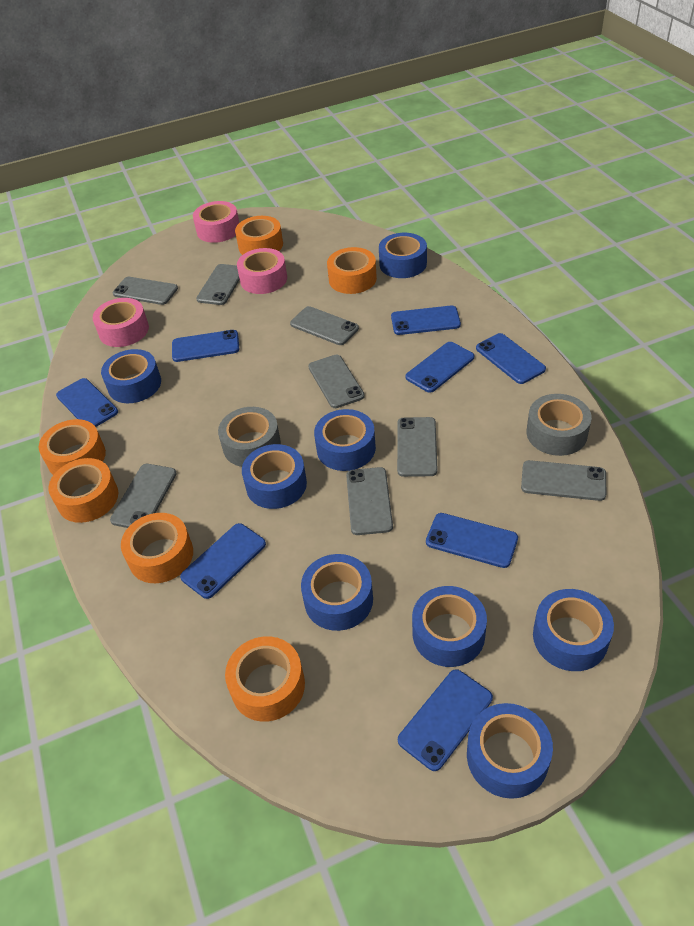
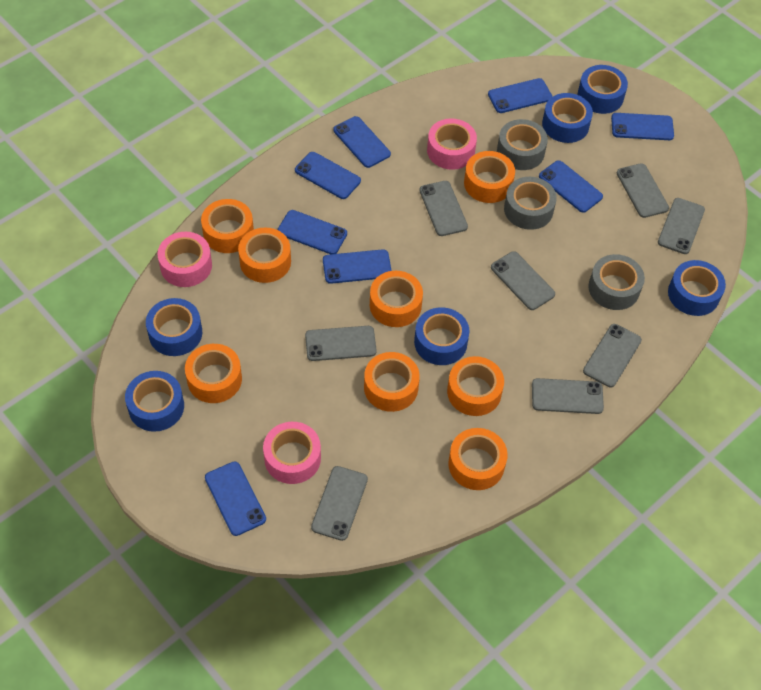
blue tape: 8 -> 6
grey tape: 2 -> 3
orange tape: 6 -> 8

